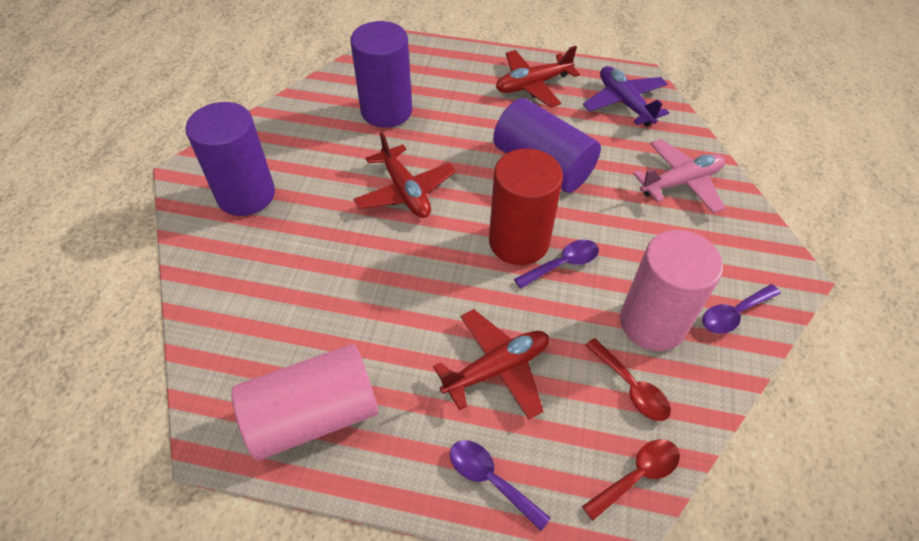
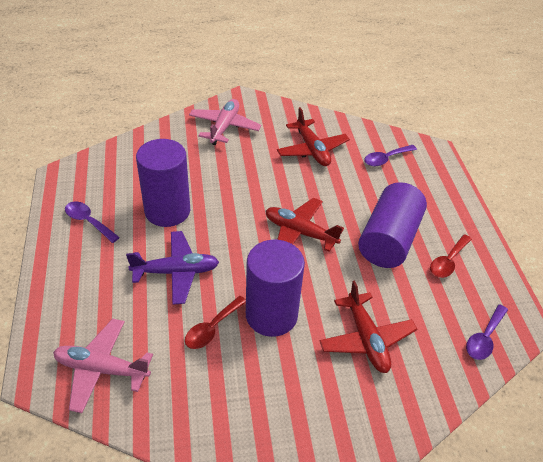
pink cylinder: 2 -> 0
pink plane: 1 -> 2
red cylinder: 1 -> 0

